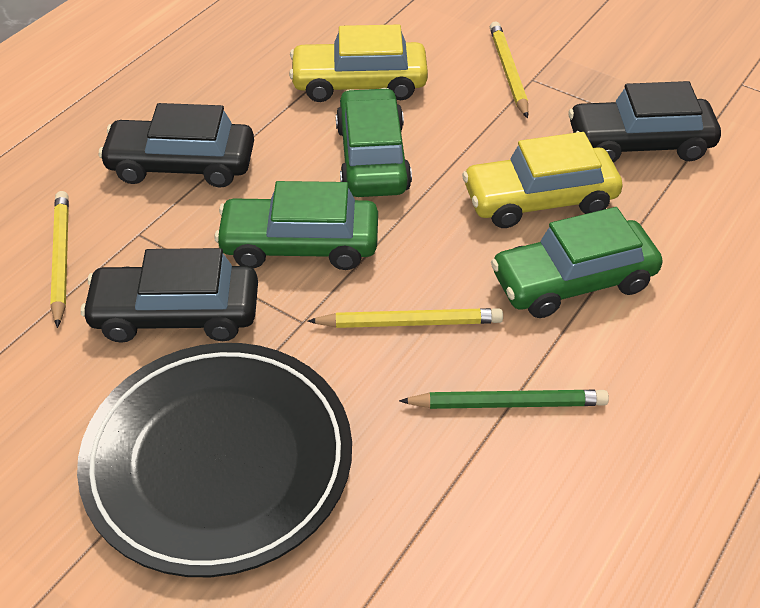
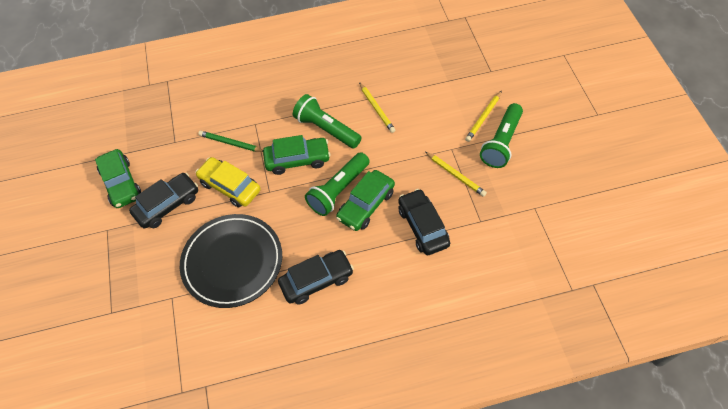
green flashlight: 0 -> 3
yellow car: 2 -> 1

